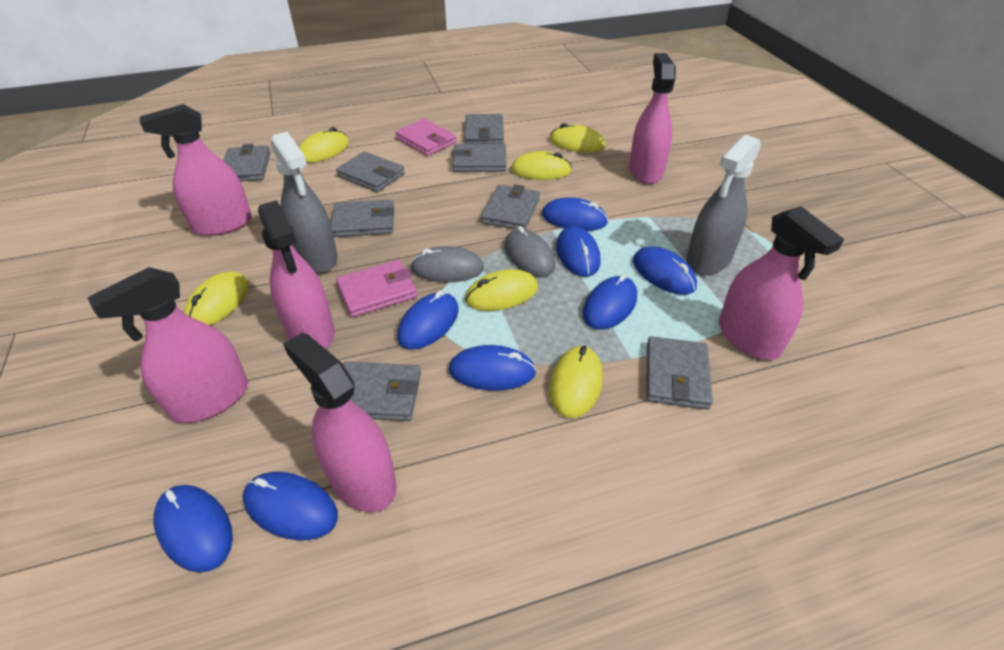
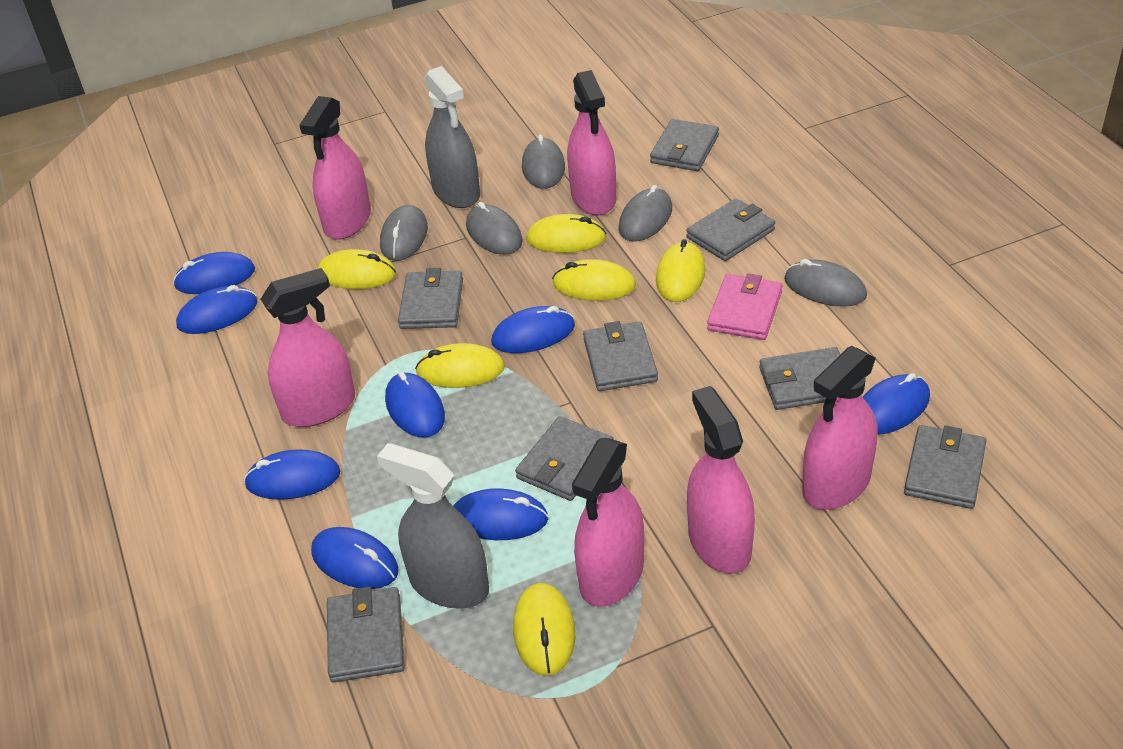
grey mouse: 2 -> 5
pink wallet: 2 -> 1

